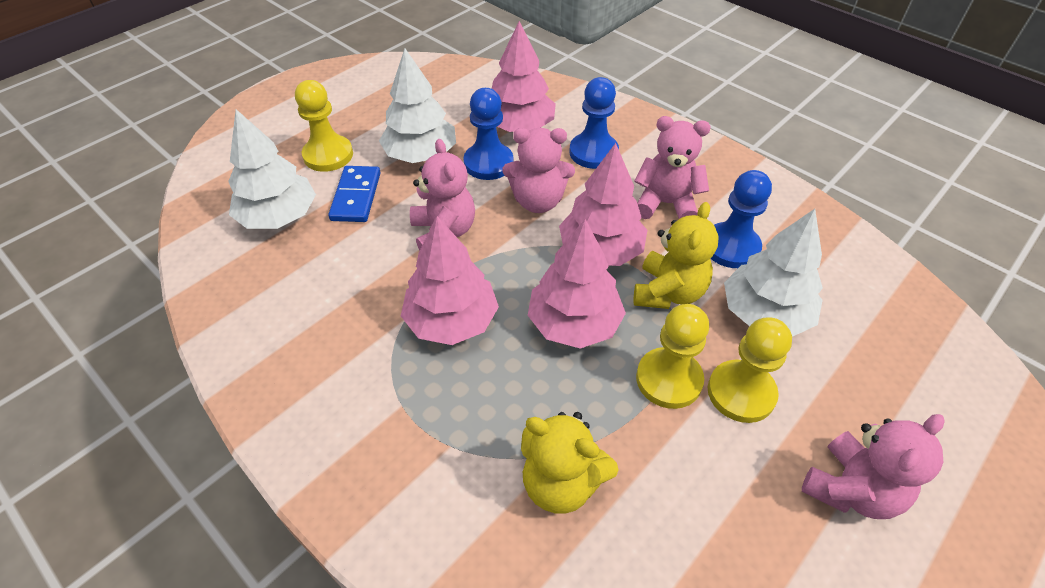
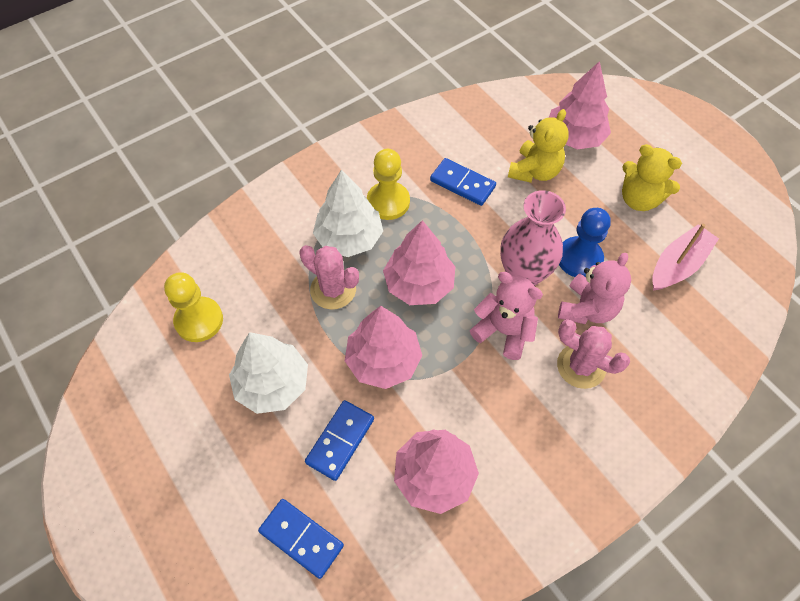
blue domino: 1 -> 3
blue pawn: 3 -> 1
pink boat: 0 -> 1
pink cactus: 0 -> 2
pink teddy bear: 4 -> 2
pink vase: 0 -> 1
white tree: 3 -> 2
yellow pawn: 3 -> 2

